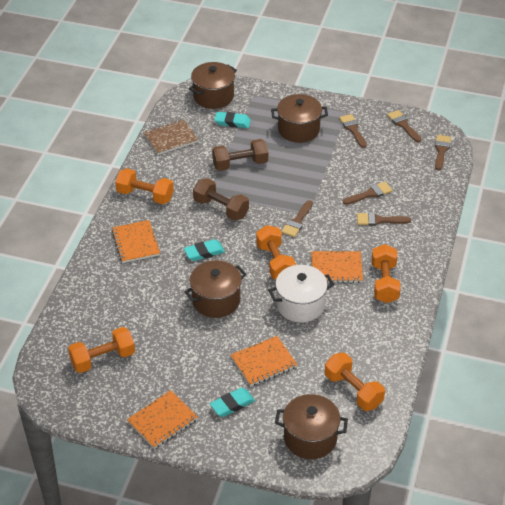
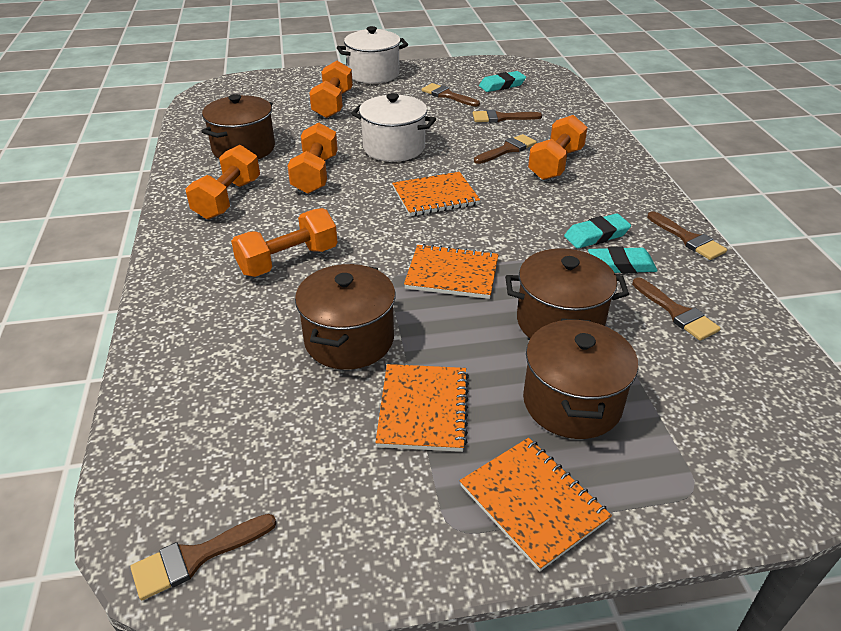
brown dumbbell: 2 -> 0
brown notebook: 1 -> 0
white pot: 1 -> 2

